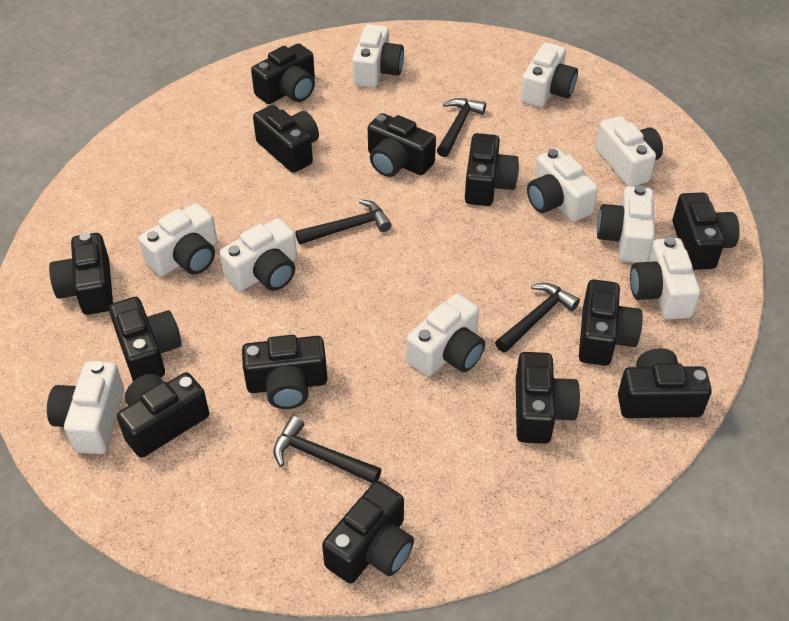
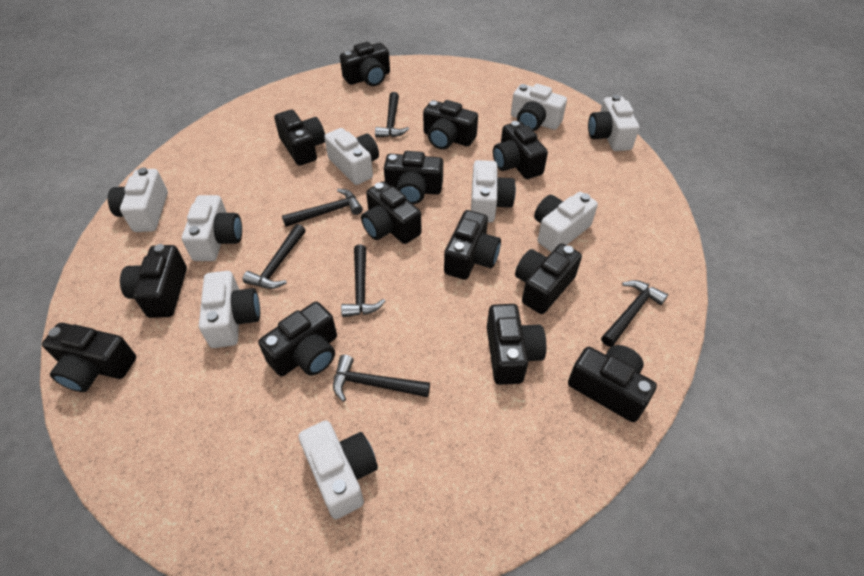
black hammer: 4 -> 6
white camera: 10 -> 9

